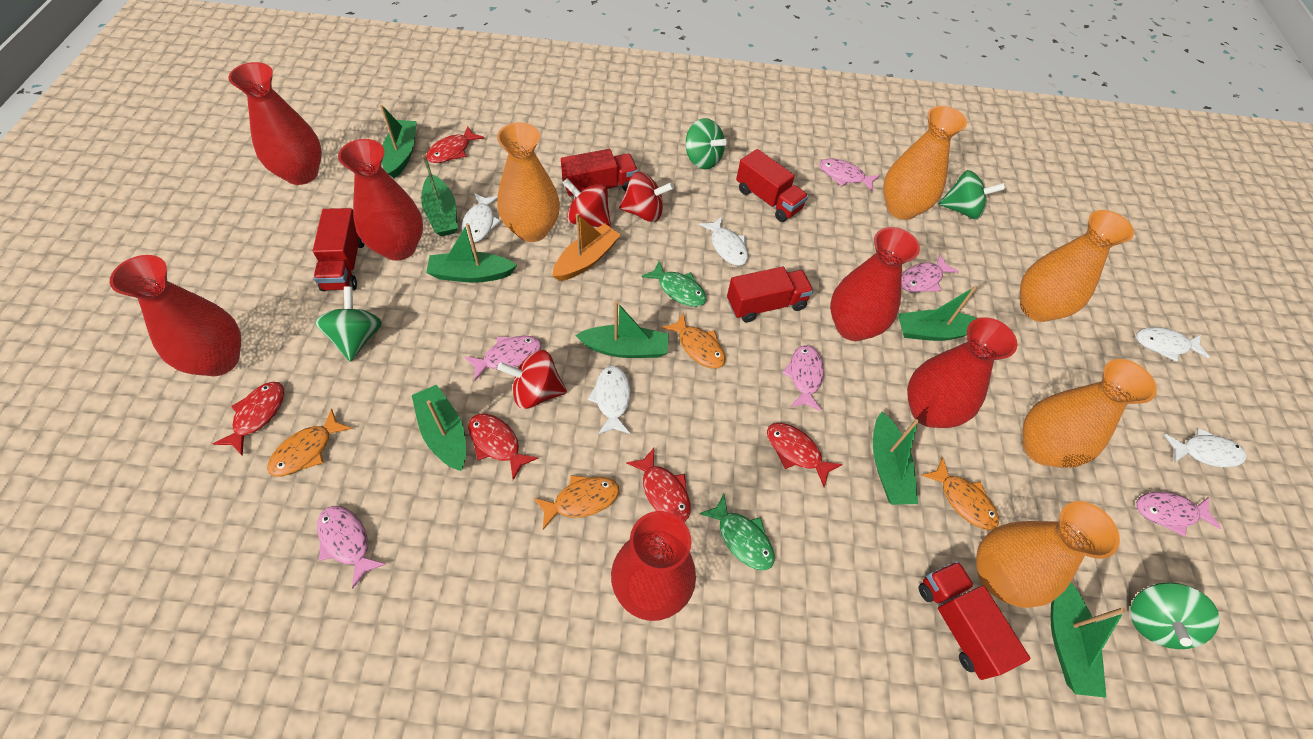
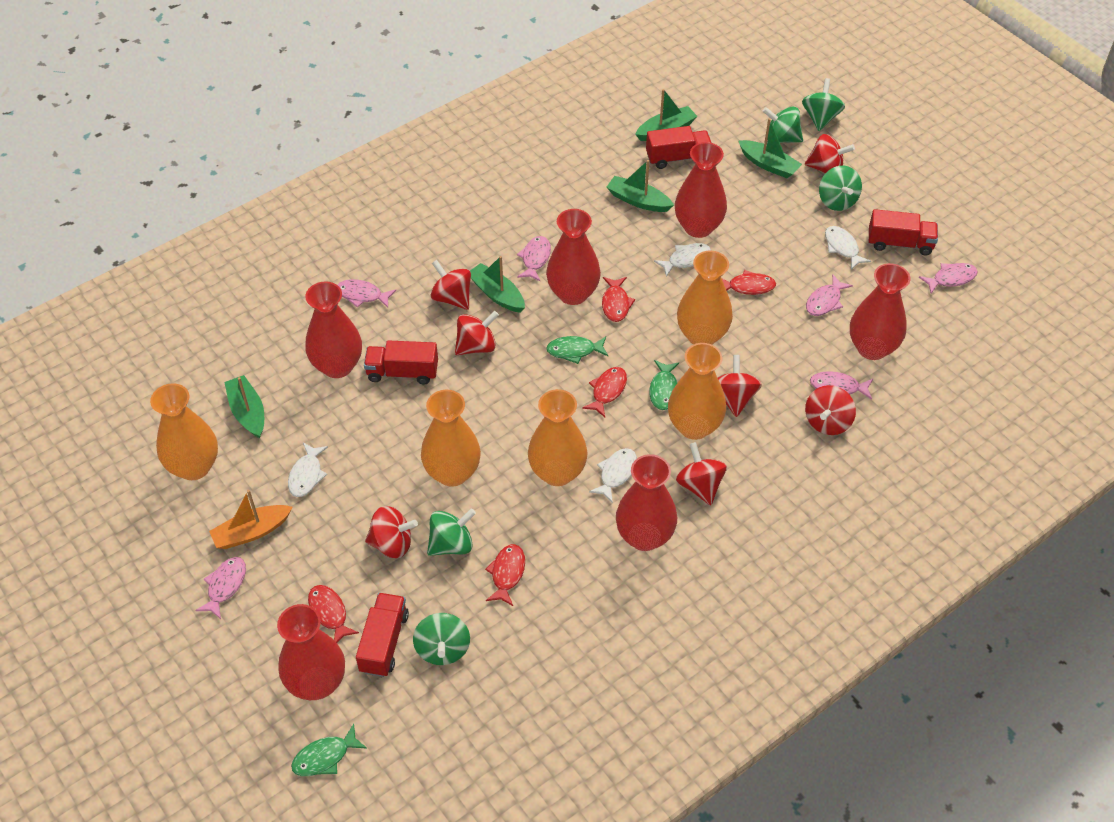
green boat: 8 -> 5
green fish: 2 -> 3
green spinning top: 4 -> 5
orange fish: 4 -> 0
red spinning top: 3 -> 7
red truck: 5 -> 4
white fish: 5 -> 4

